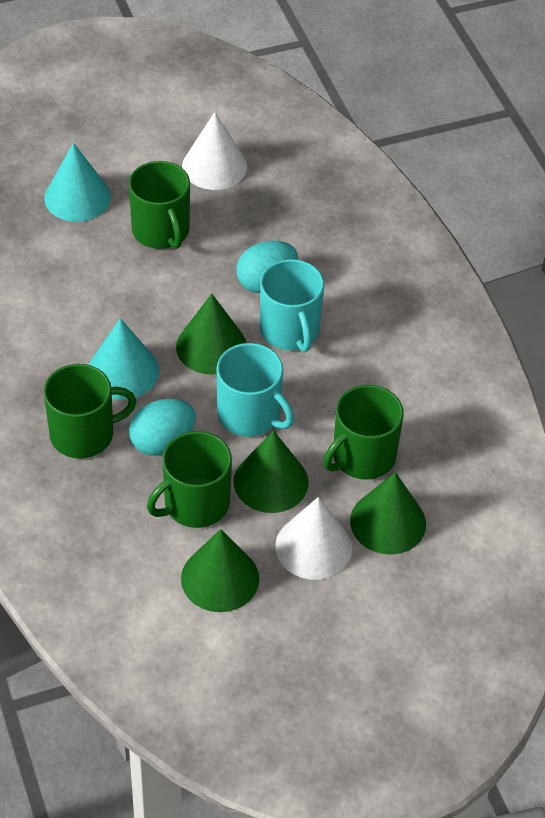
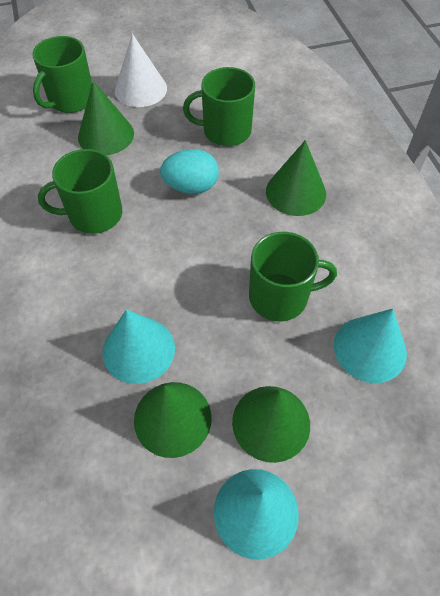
turquoise cone: 2 -> 3
turquoise egg: 2 -> 1
turquoise mug: 2 -> 0
white cone: 2 -> 1

